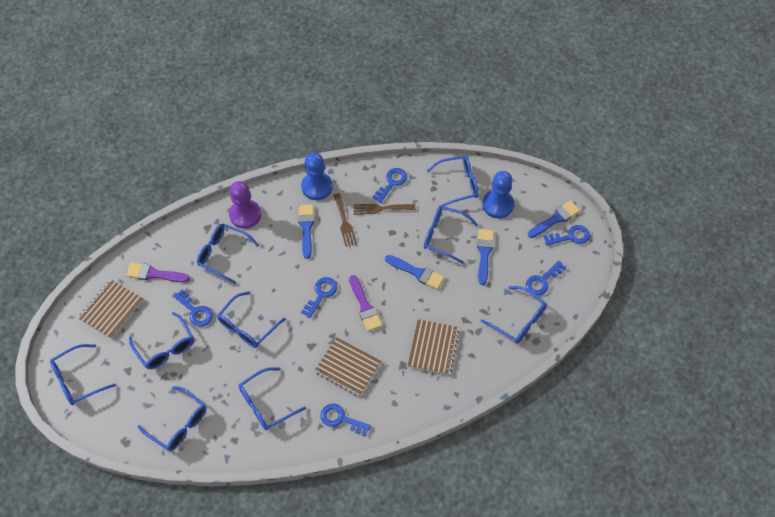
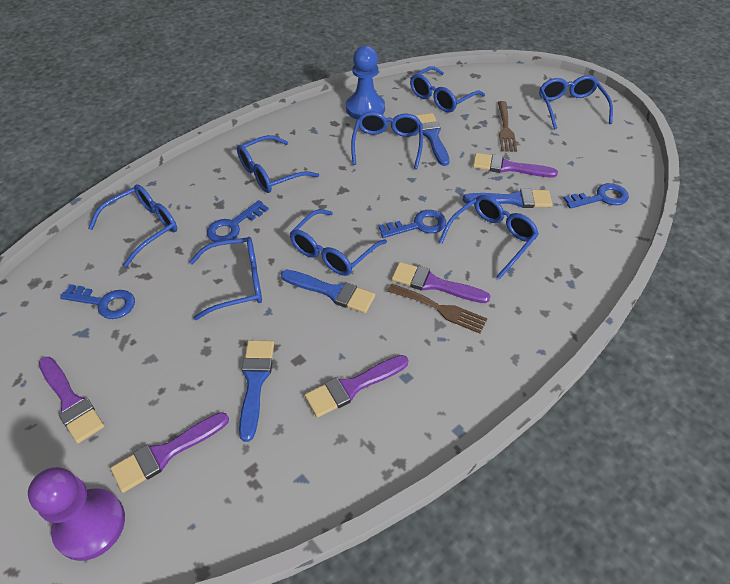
blue glasses: 9 -> 8
blue key: 6 -> 4
blue pawn: 2 -> 1
brown notebook: 3 -> 0
purple brush: 2 -> 5

